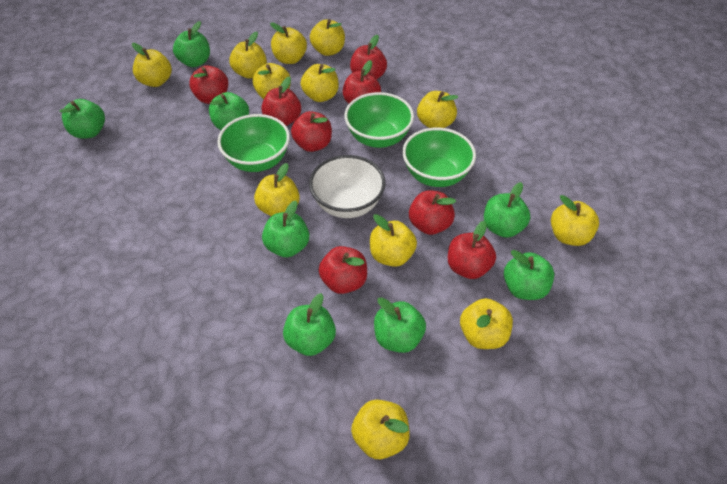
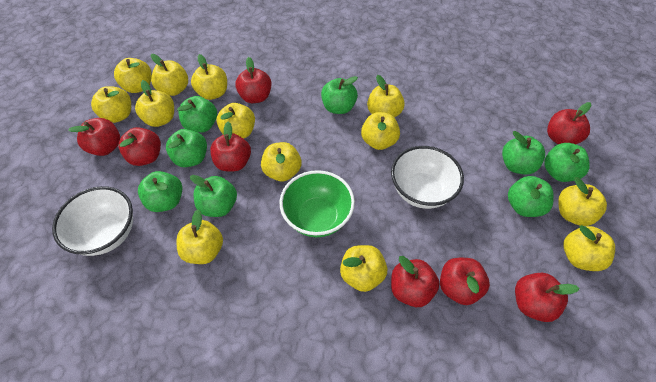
green bowl: 3 -> 1
white bowl: 1 -> 2
yellow apple: 12 -> 13

